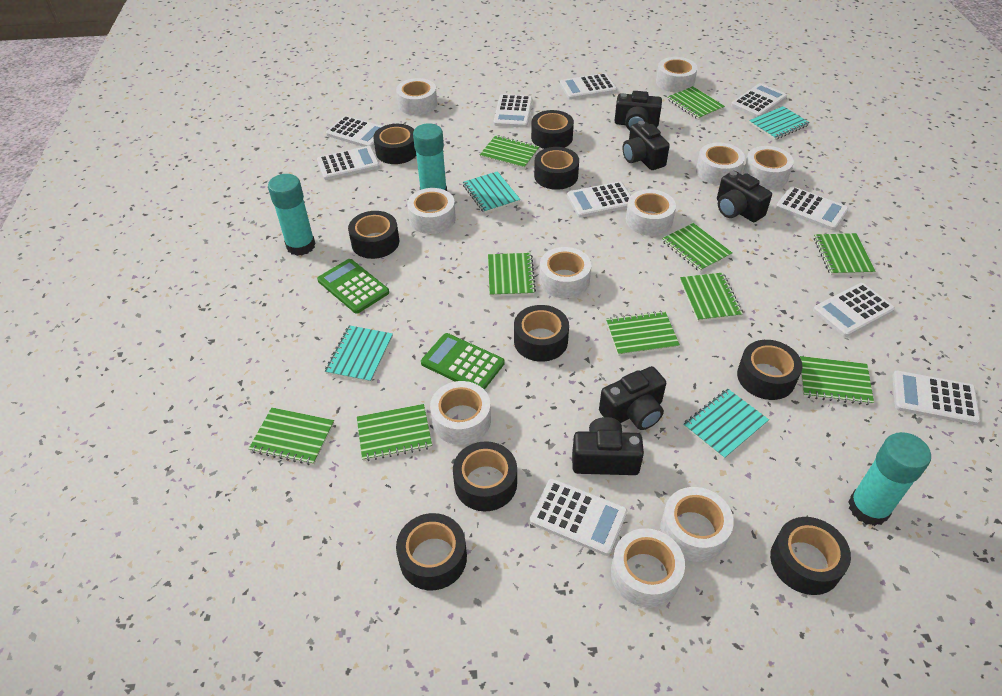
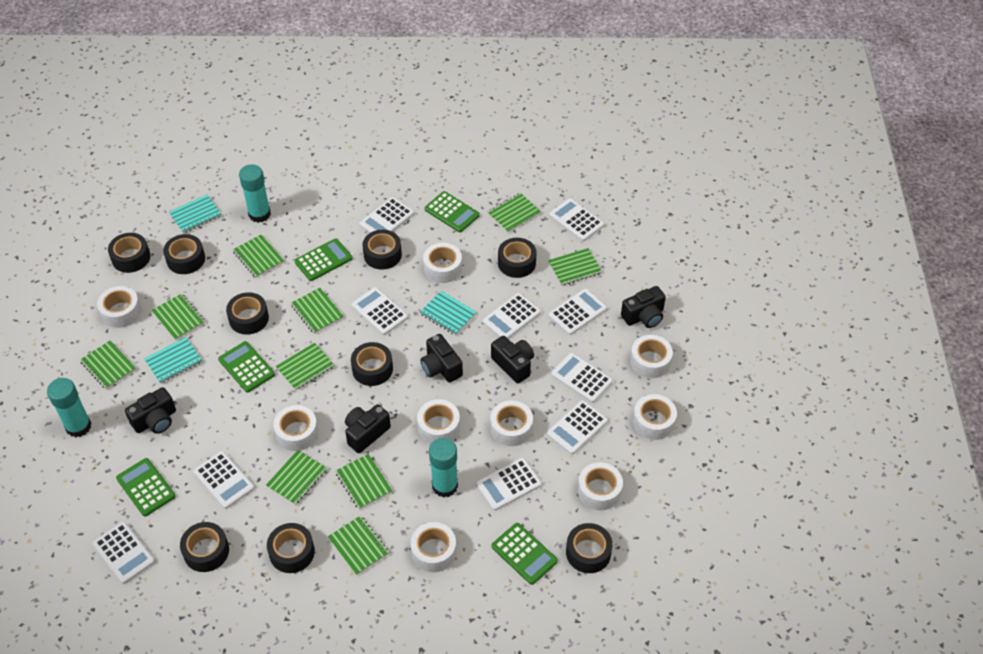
green calculator: 2 -> 5
turquoise notebook: 4 -> 3
white tape: 10 -> 9

